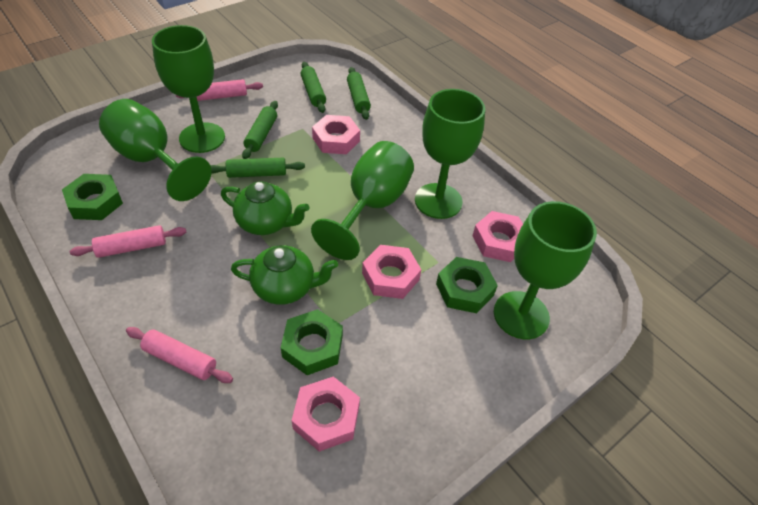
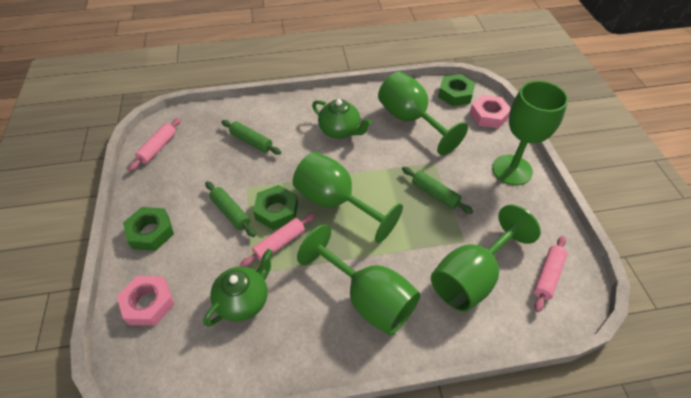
green rolling pin: 4 -> 3
pink nut: 4 -> 2

